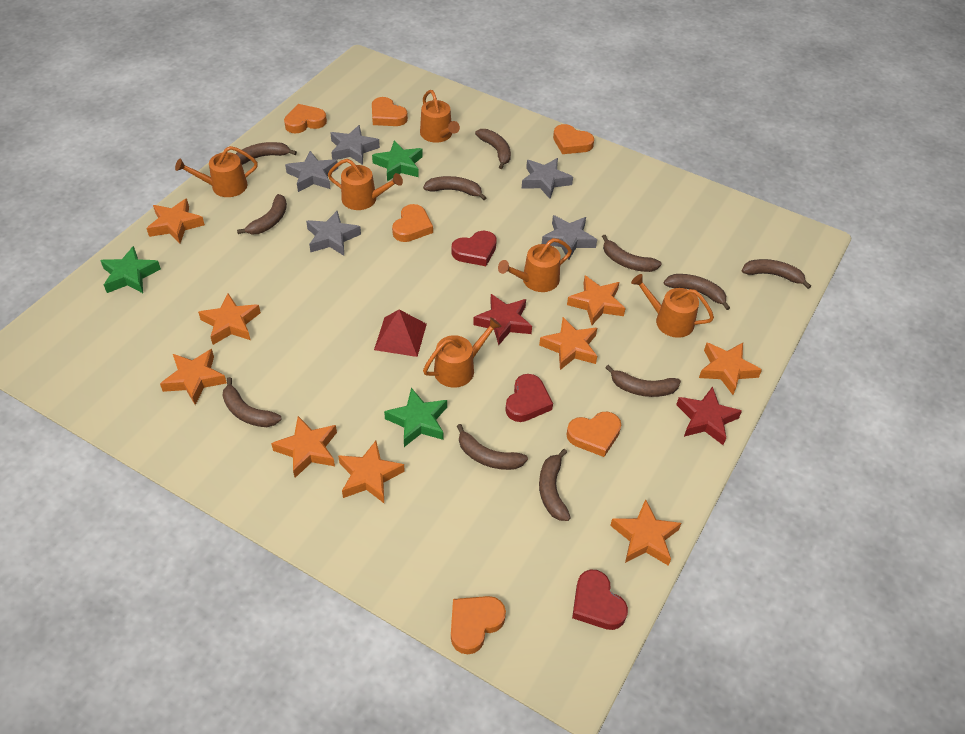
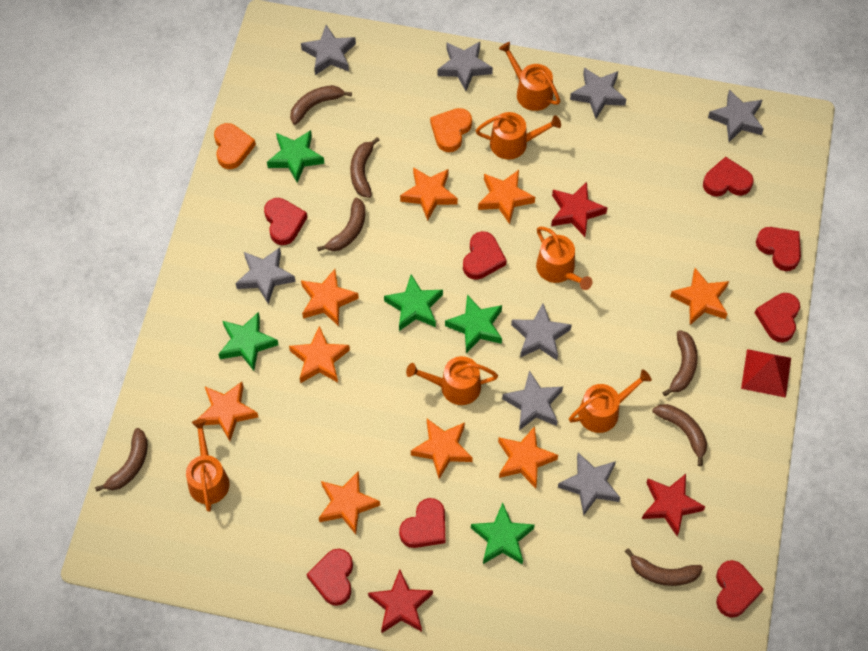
brown banana: 11 -> 7
green star: 3 -> 5
grey star: 5 -> 8
orange heart: 6 -> 2
red heart: 3 -> 8
red star: 2 -> 3

